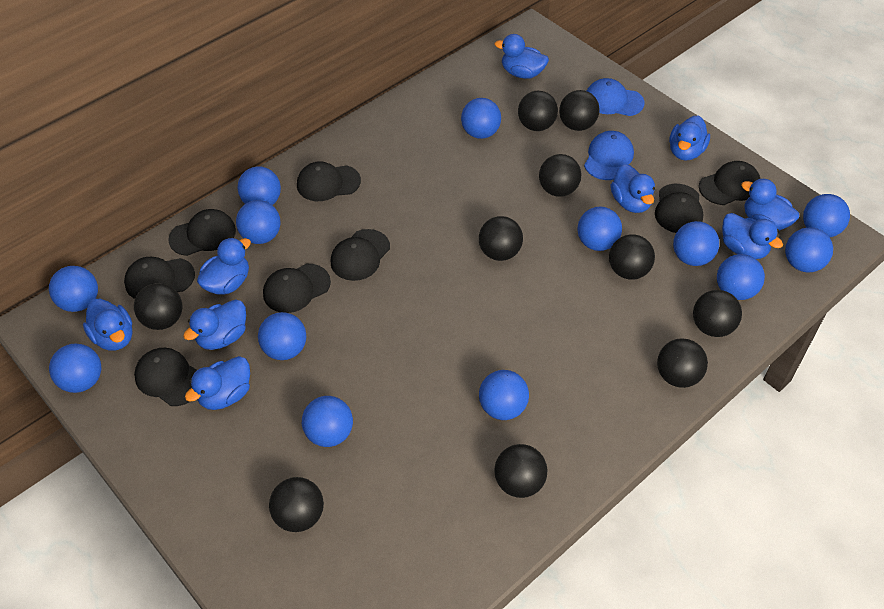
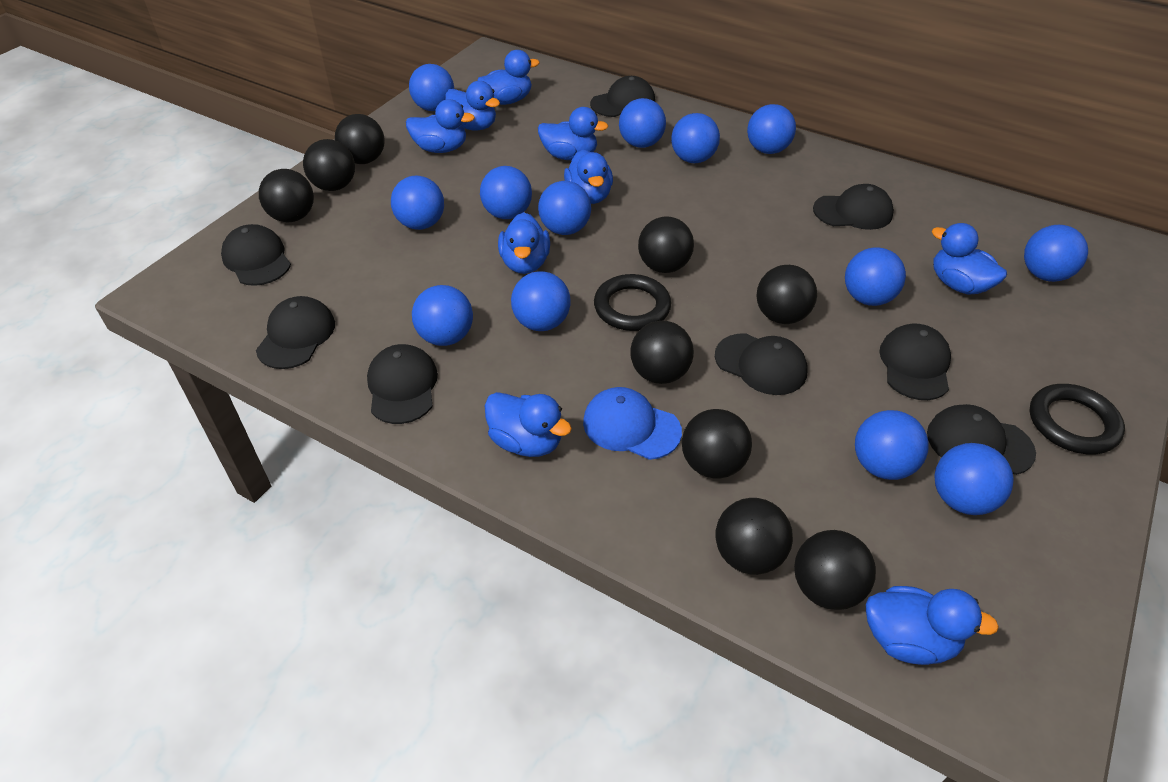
black ball: 10 -> 9
black ring: 0 -> 2
blue cap: 2 -> 1

